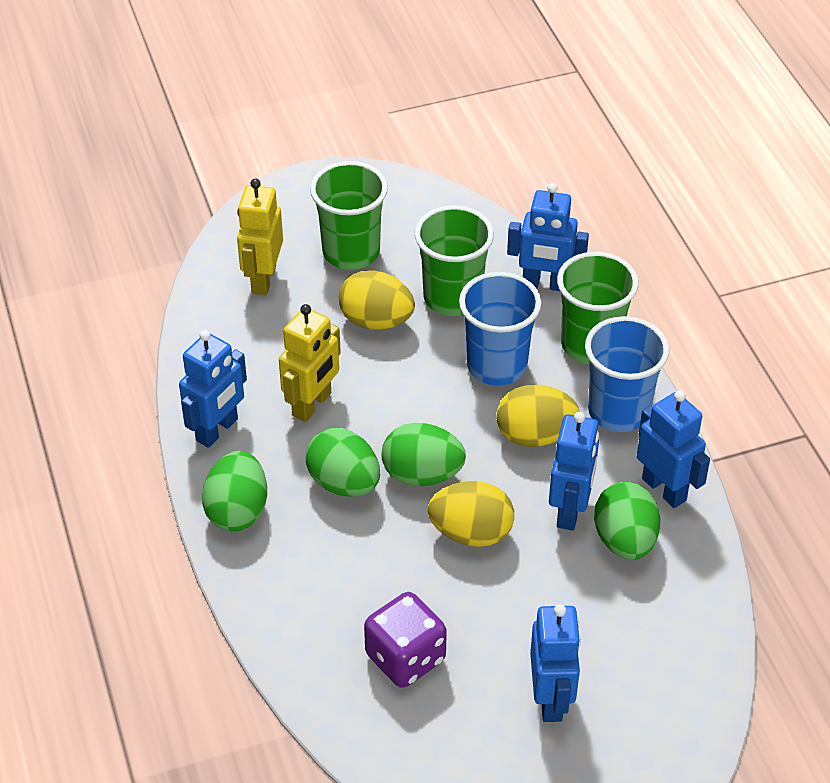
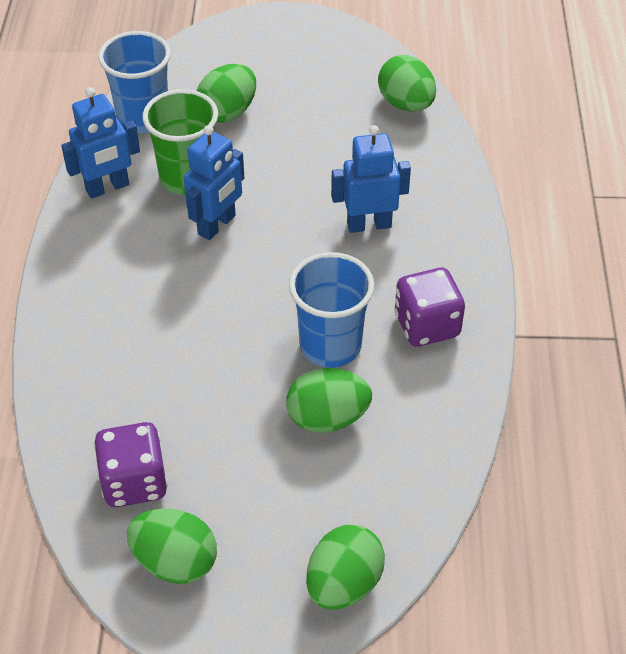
blue robot: 5 -> 3
green cup: 3 -> 1
green egg: 4 -> 5
purple dice: 1 -> 2
yellow egg: 3 -> 0
yellow robot: 2 -> 0

